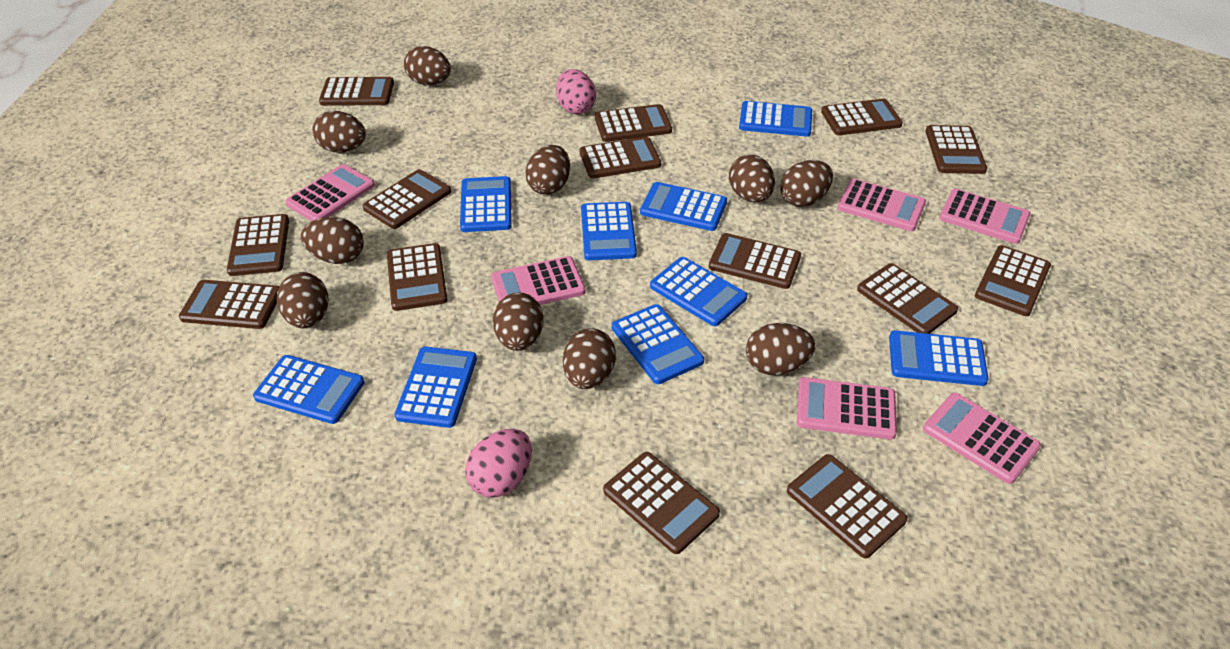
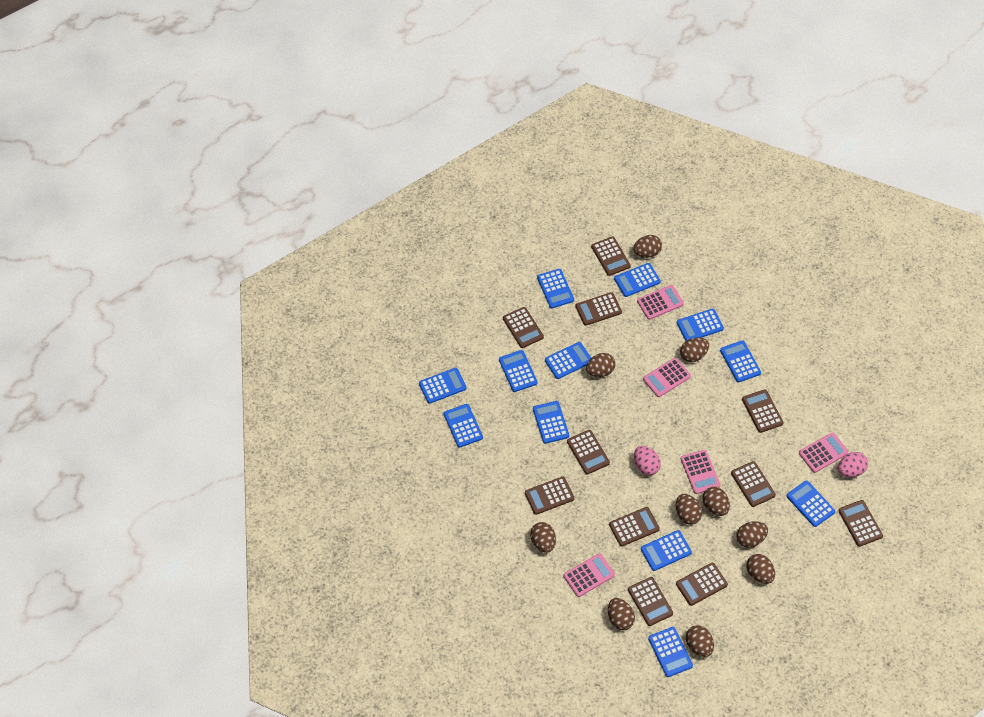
blue calculator: 9 -> 12
brown calculator: 14 -> 11
pink calculator: 6 -> 5

